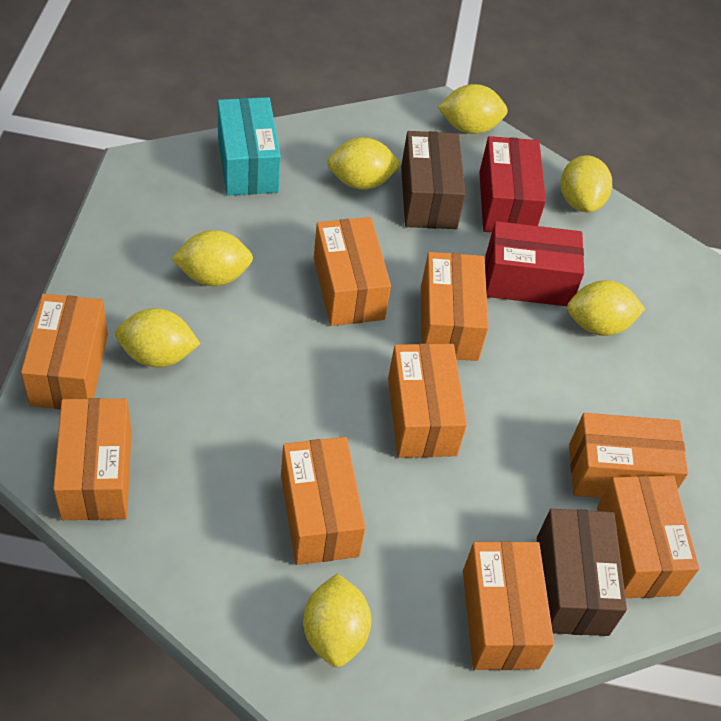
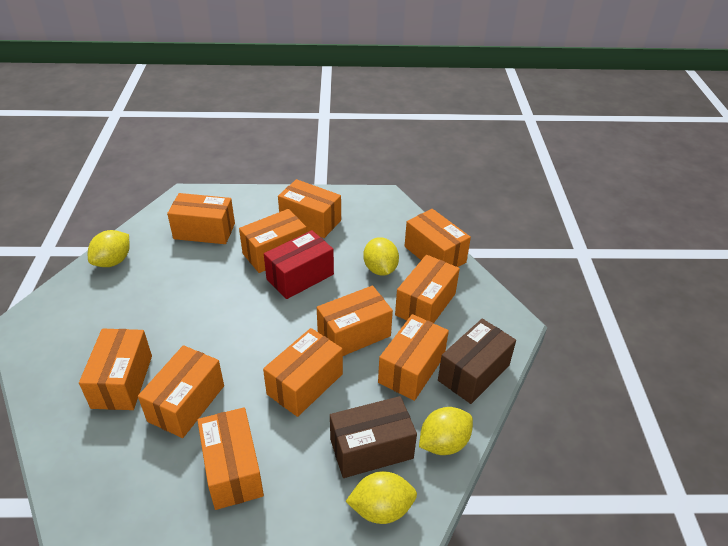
orange box: 9 -> 11
red box: 2 -> 1
turquoise box: 1 -> 0
yellow lemon: 7 -> 4

